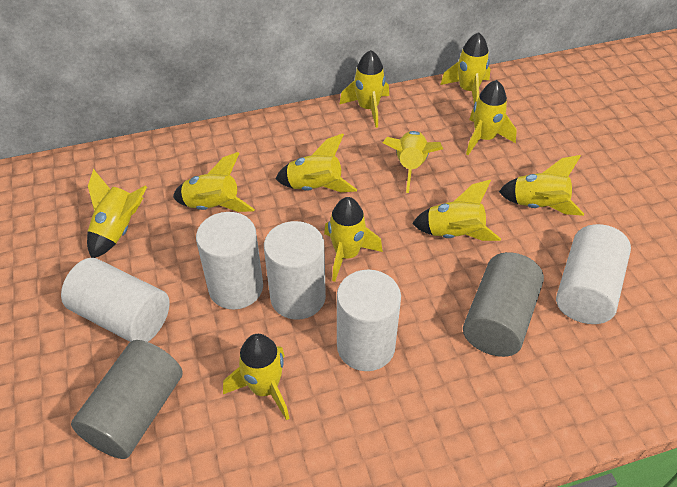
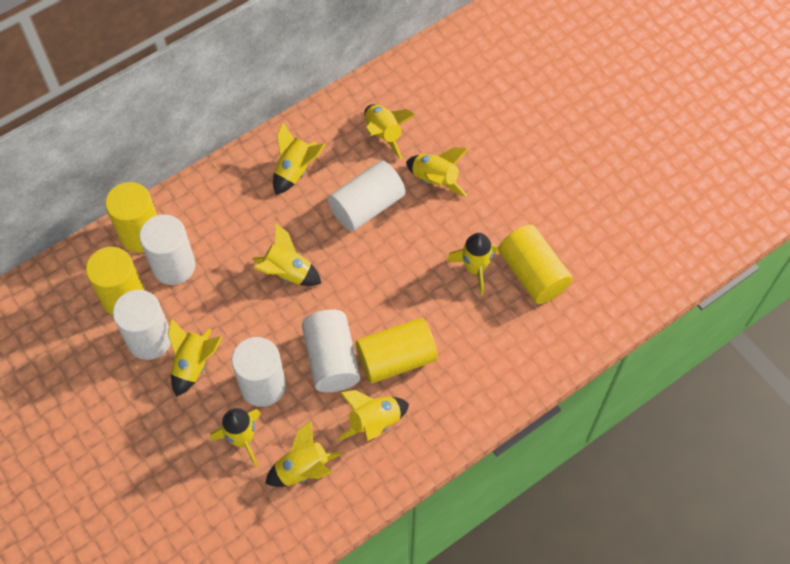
grey cylinder: 2 -> 0
yellow cylinder: 0 -> 4
yellow rocket: 11 -> 9

